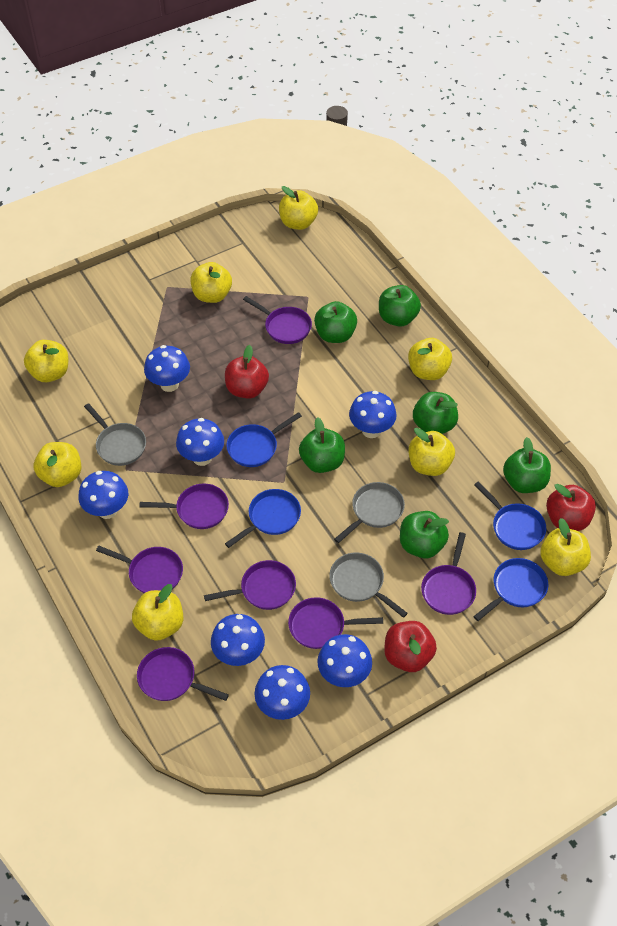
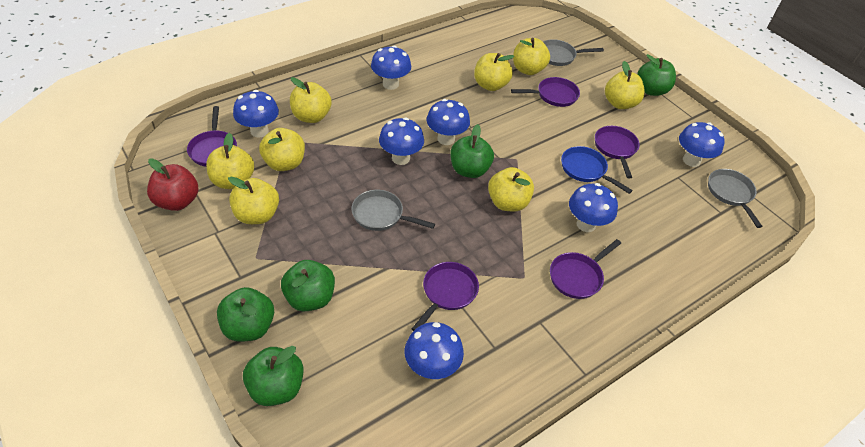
blue pan: 4 -> 1
green apple: 6 -> 5
purple pan: 7 -> 5
red apple: 3 -> 1

